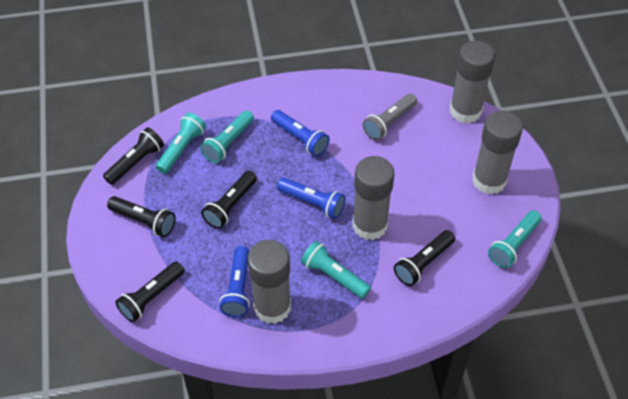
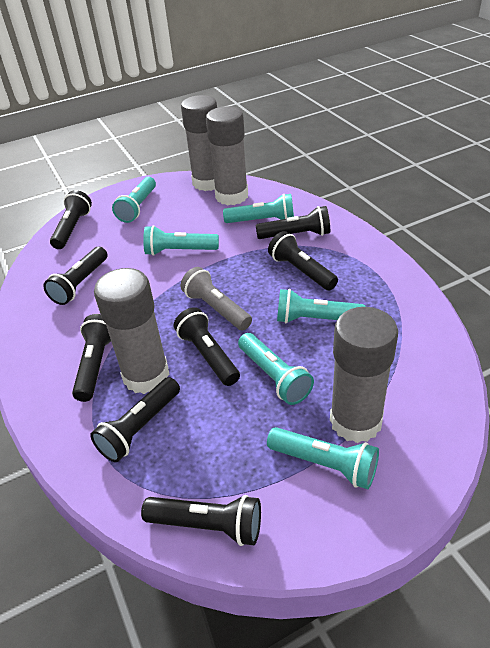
black flashlight: 5 -> 8
blue flashlight: 3 -> 0
turquoise flashlight: 4 -> 6

